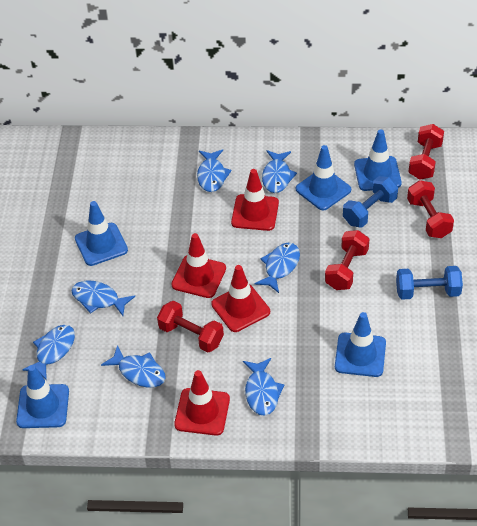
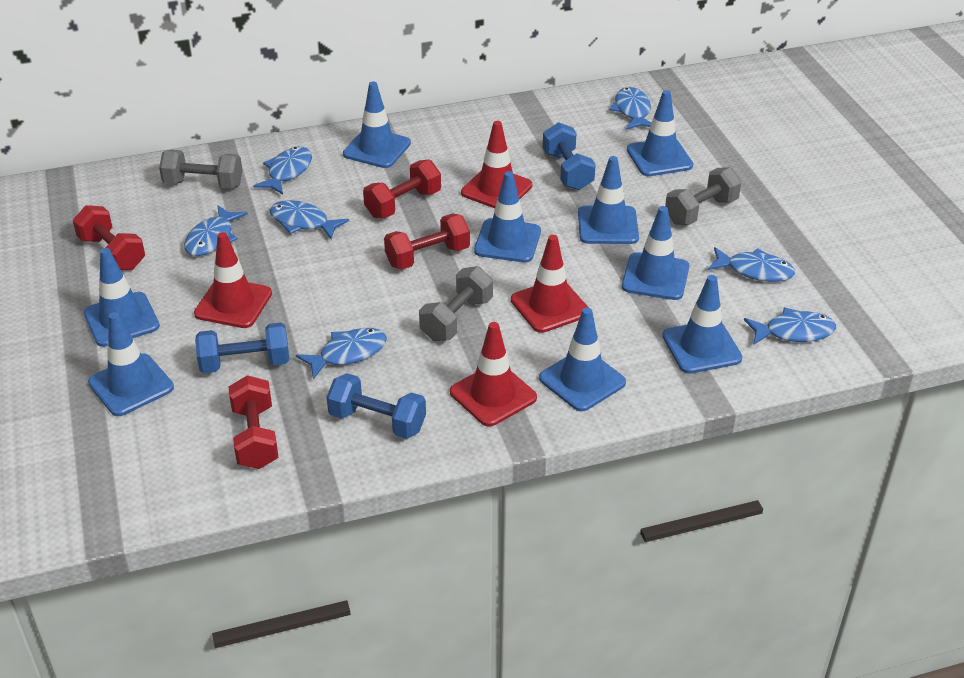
blue dumbbell: 2 -> 3
blue traffic cone: 5 -> 9
grey dumbbell: 0 -> 3

